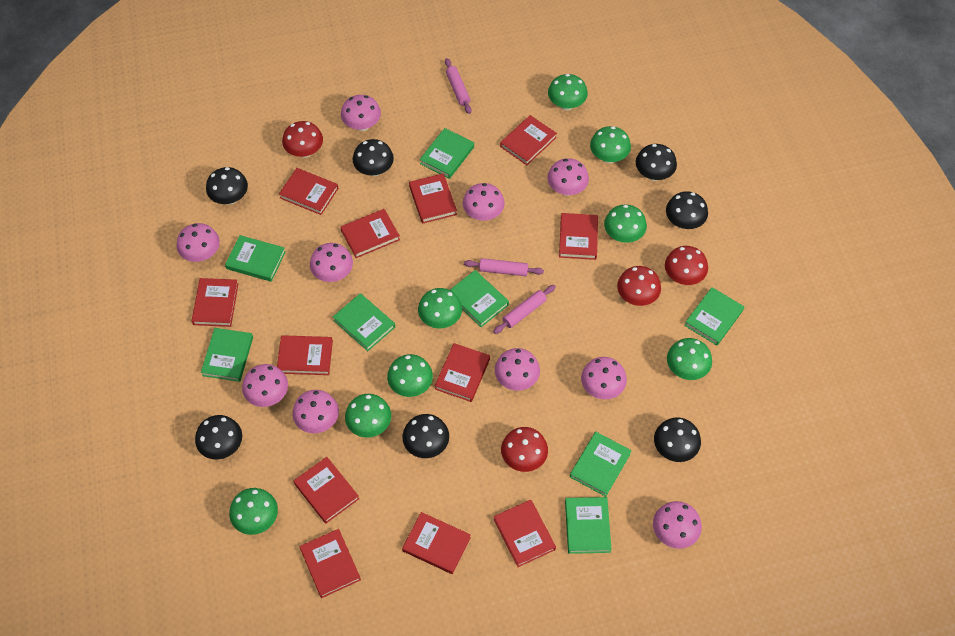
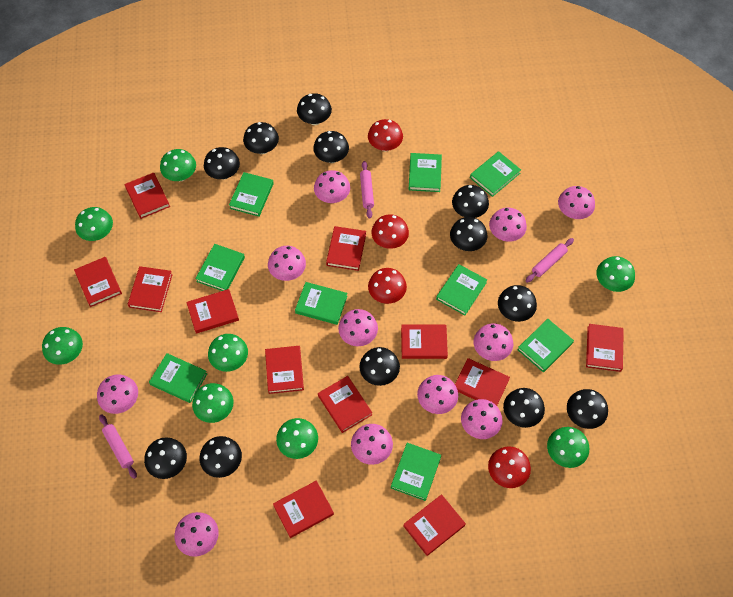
black mushroom: 7 -> 12
green book: 8 -> 9
pink mushroom: 10 -> 11

